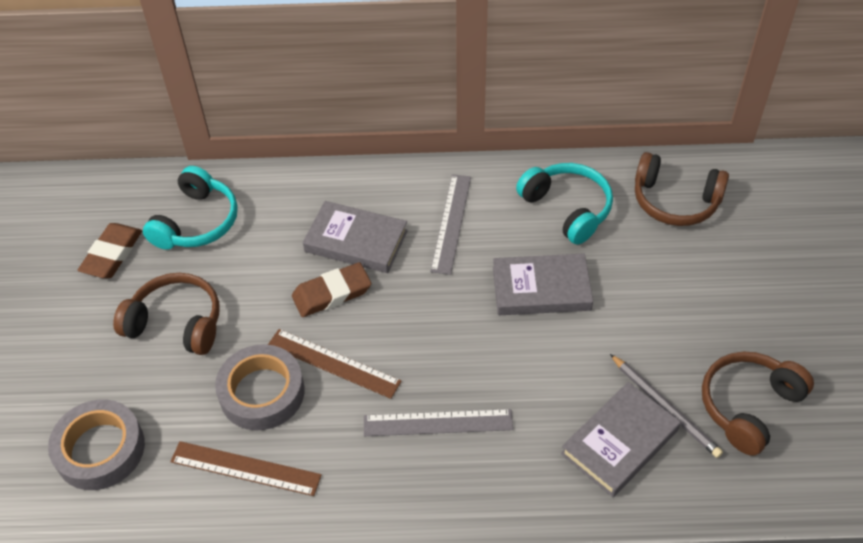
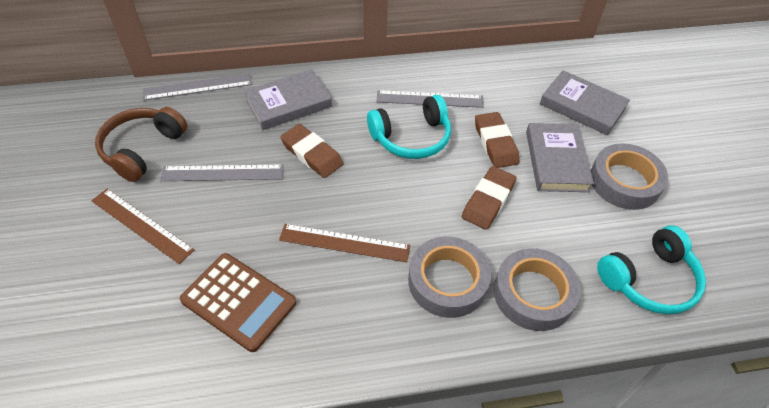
brown calculator: 0 -> 1
brown eraser: 2 -> 3
brown headphones: 3 -> 1
grey pencil: 1 -> 0
grey ruler: 2 -> 3
grey tape: 2 -> 3

